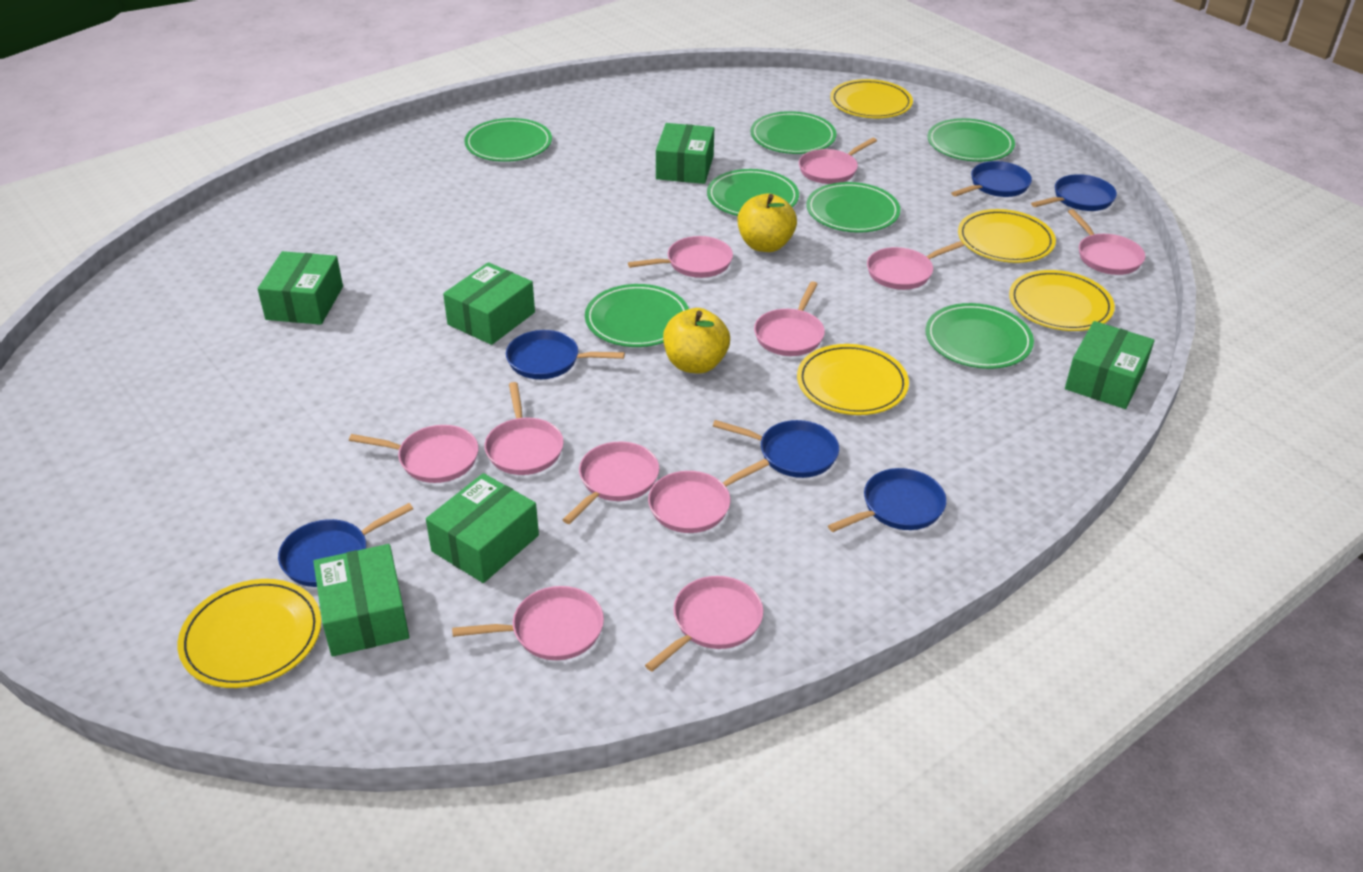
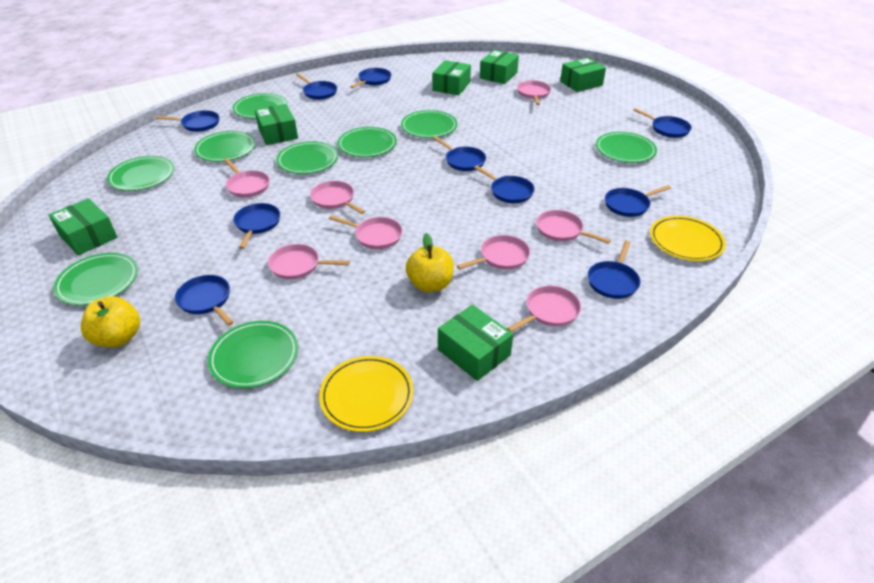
blue pan: 6 -> 10
green plate: 7 -> 9
pink pan: 11 -> 8
yellow plate: 5 -> 2

